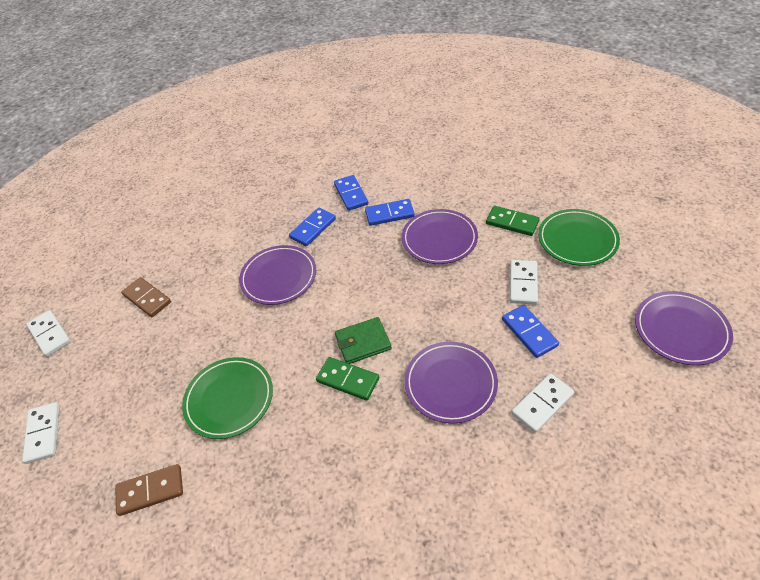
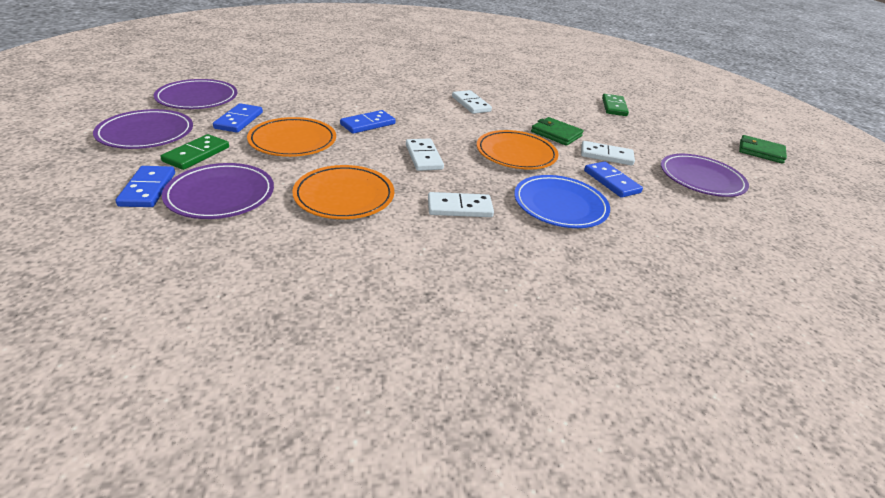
blue plate: 0 -> 1
brown domino: 2 -> 0
green plate: 2 -> 0
green wallet: 1 -> 2
orange plate: 0 -> 3

